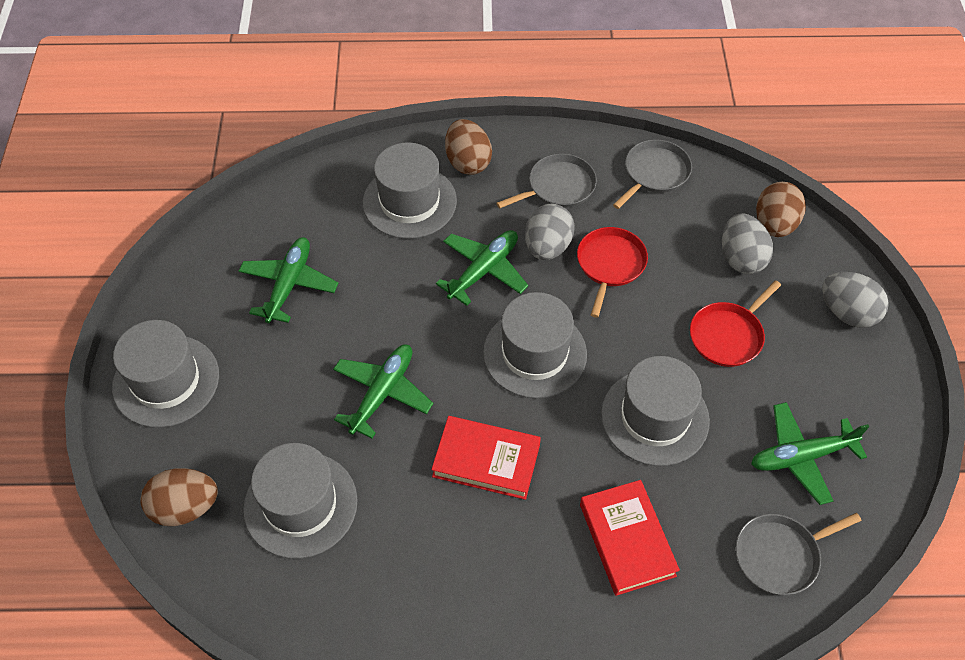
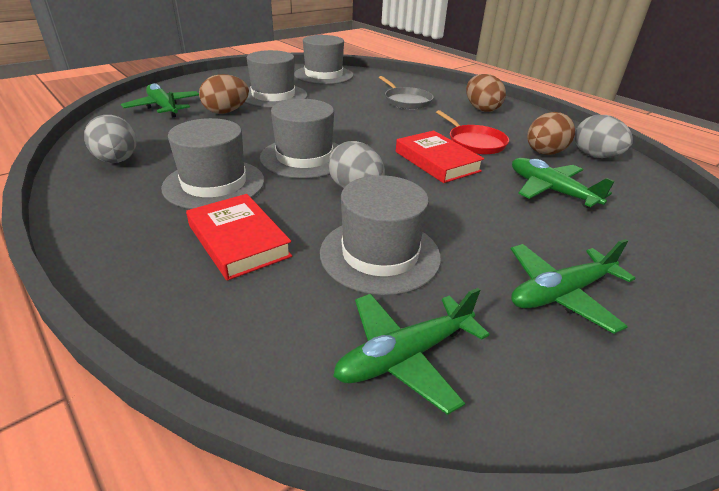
grey pan: 3 -> 1
red pan: 2 -> 1

